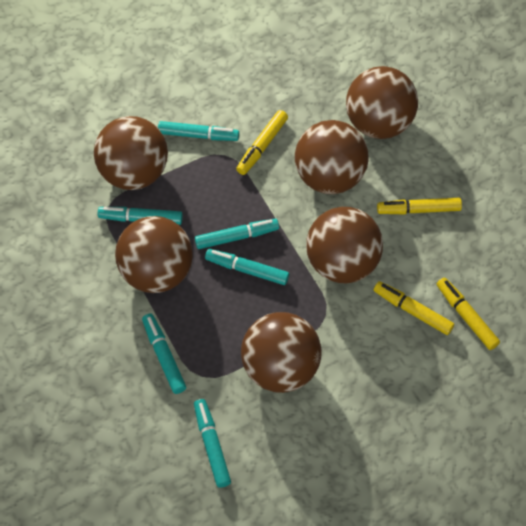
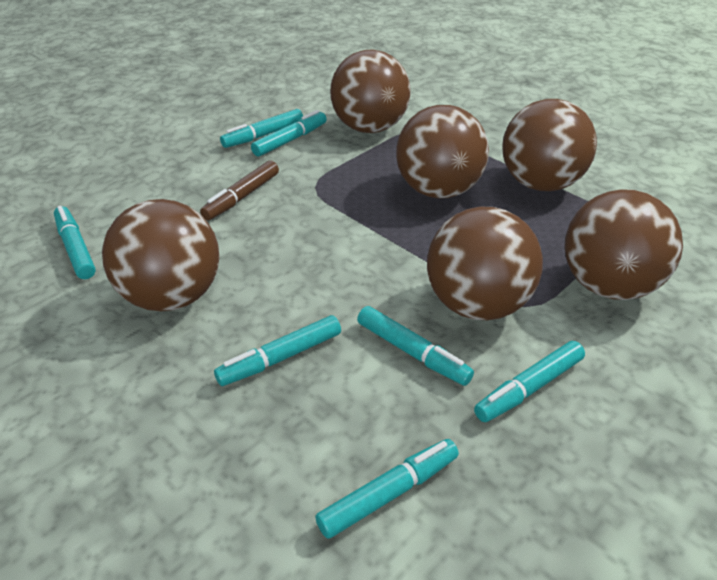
brown marker: 0 -> 1
turquoise marker: 6 -> 7
yellow marker: 4 -> 0

